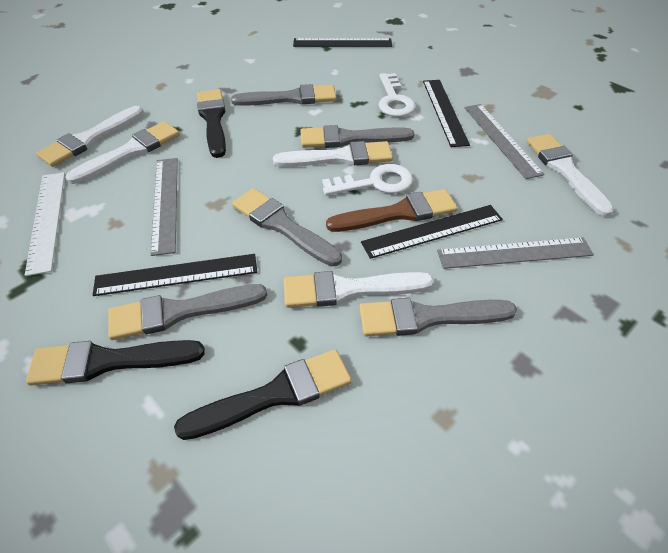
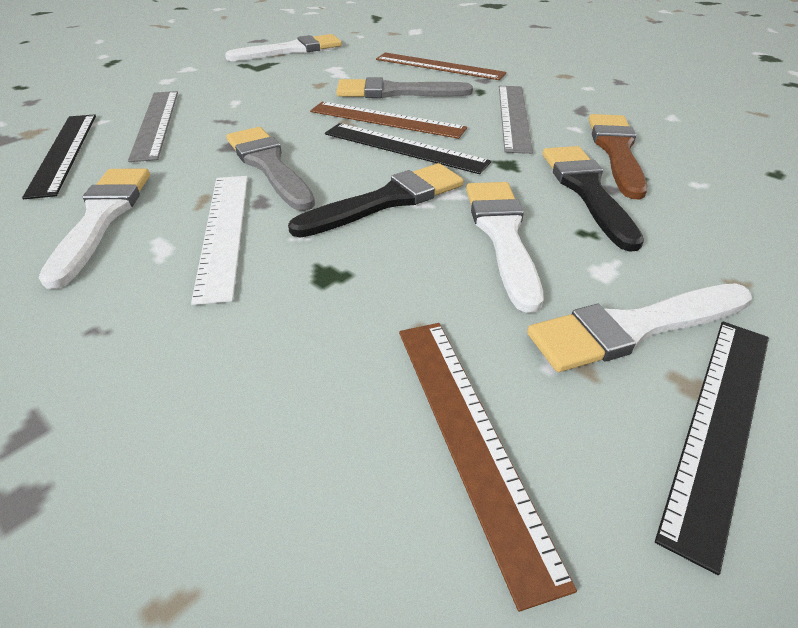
black brush: 3 -> 2
black ruler: 4 -> 3
brown ruler: 0 -> 3
grey brush: 5 -> 2
grey ruler: 3 -> 2
white brush: 5 -> 4
white key: 2 -> 0

